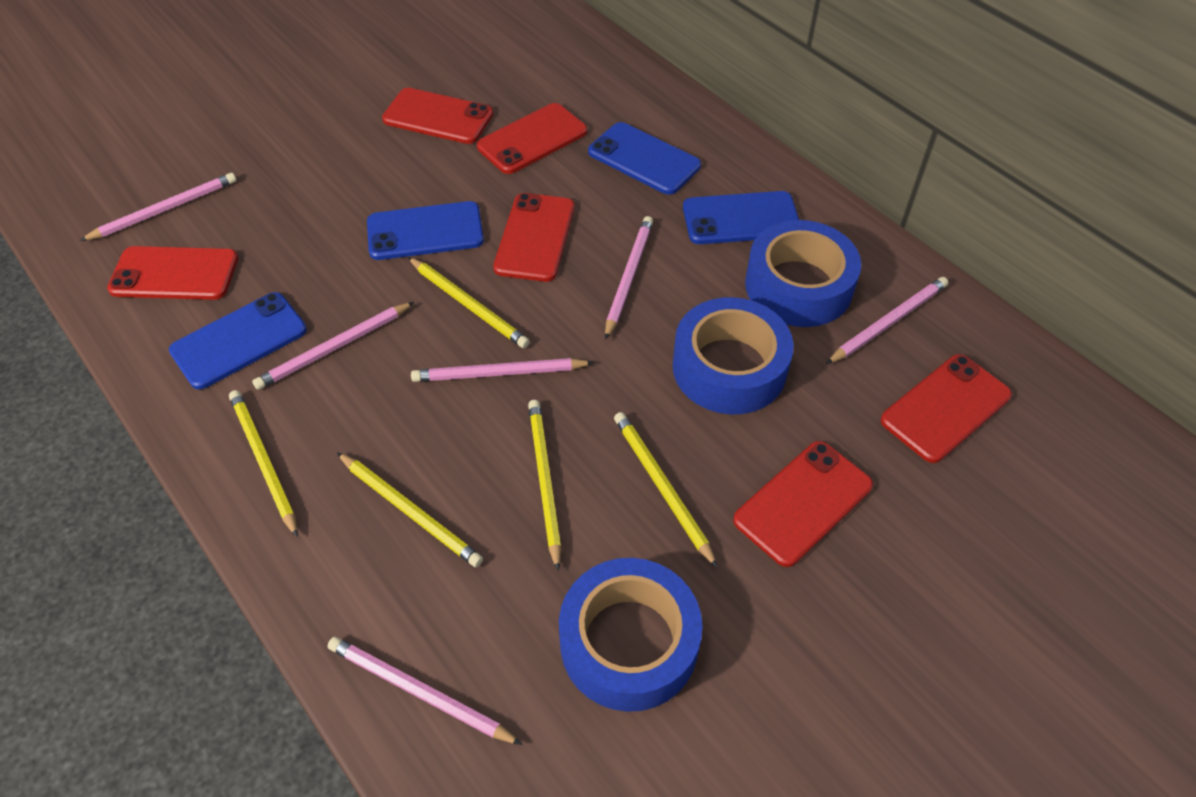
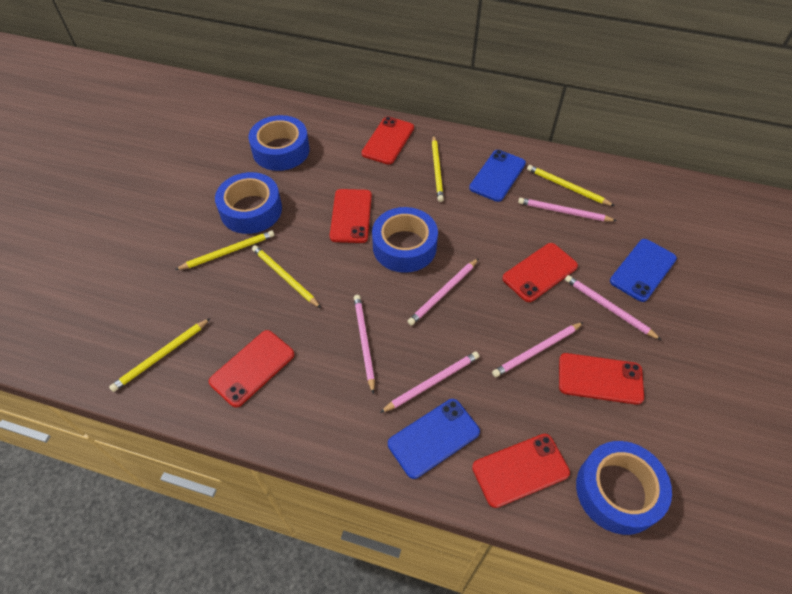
blue phone: 4 -> 3
blue tape: 3 -> 4

